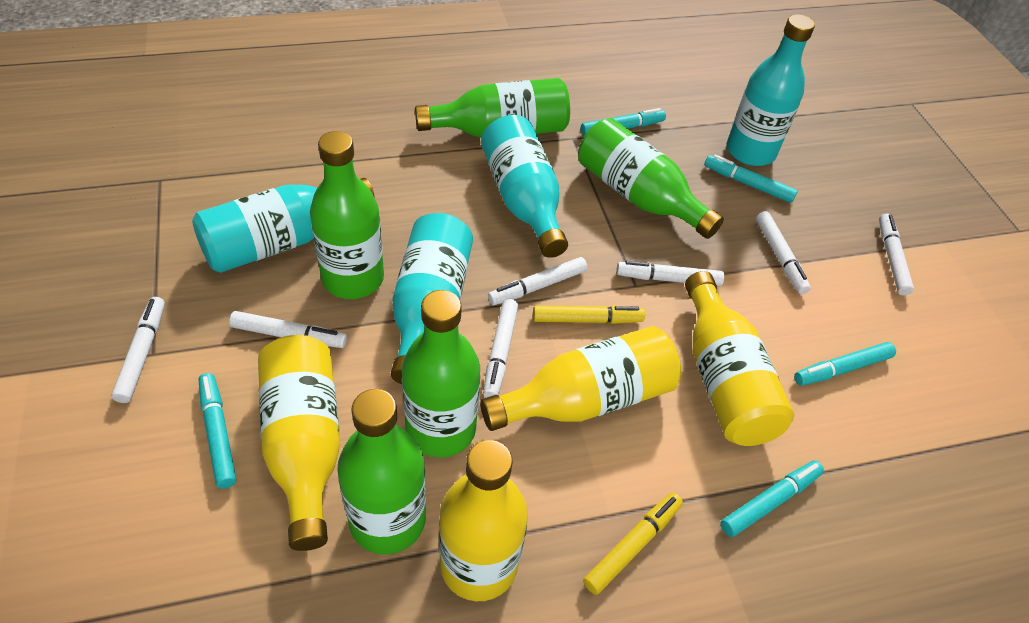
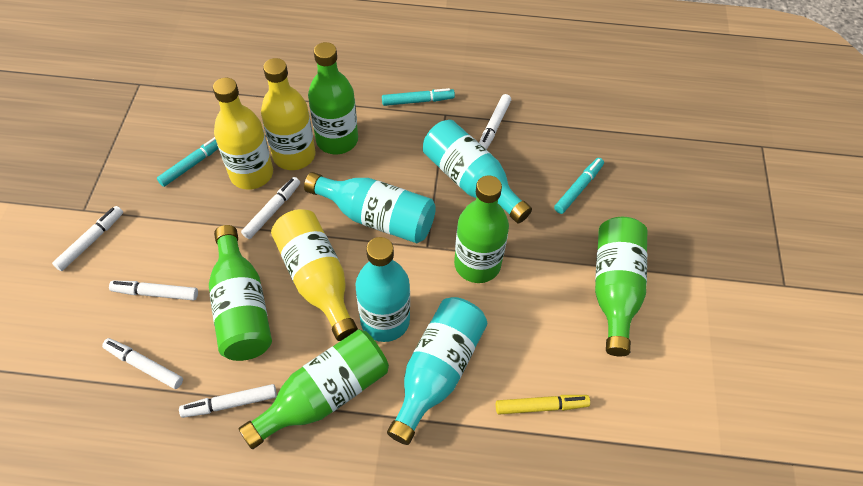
turquoise marker: 5 -> 3
white marker: 7 -> 6
yellow bottle: 4 -> 3
yellow marker: 2 -> 1

